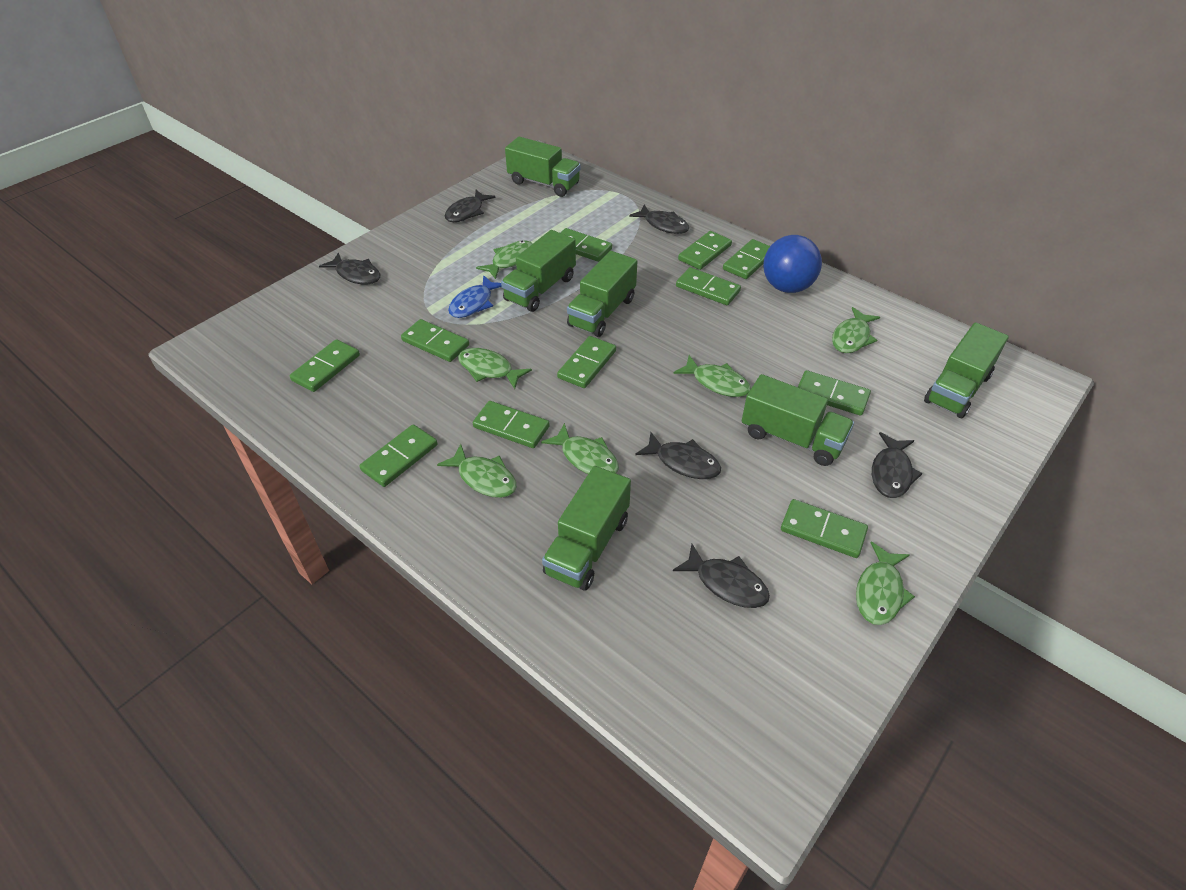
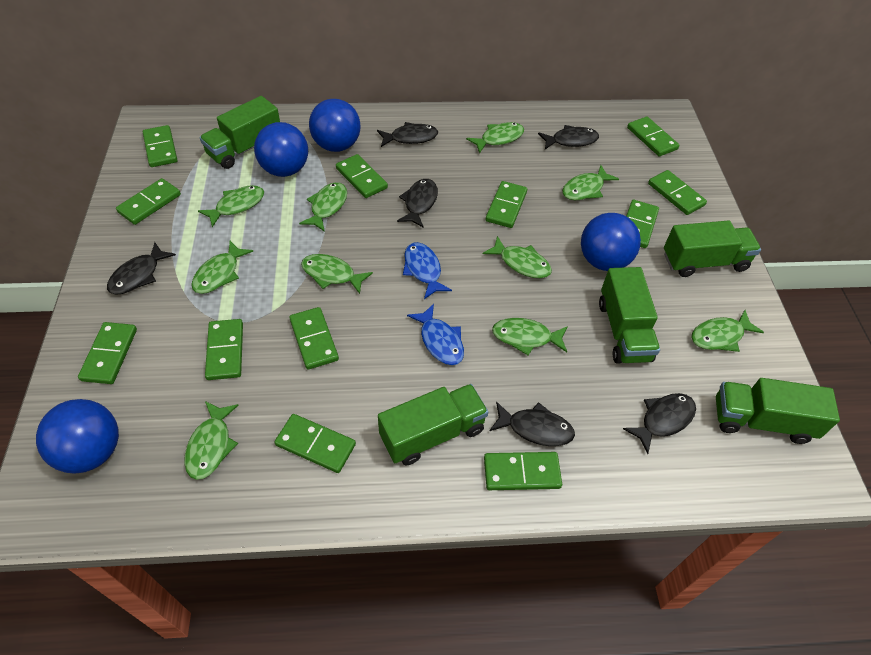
blue ball: 1 -> 4
blue fish: 1 -> 2
green domino: 11 -> 12
green fish: 7 -> 10
green truck: 6 -> 5

